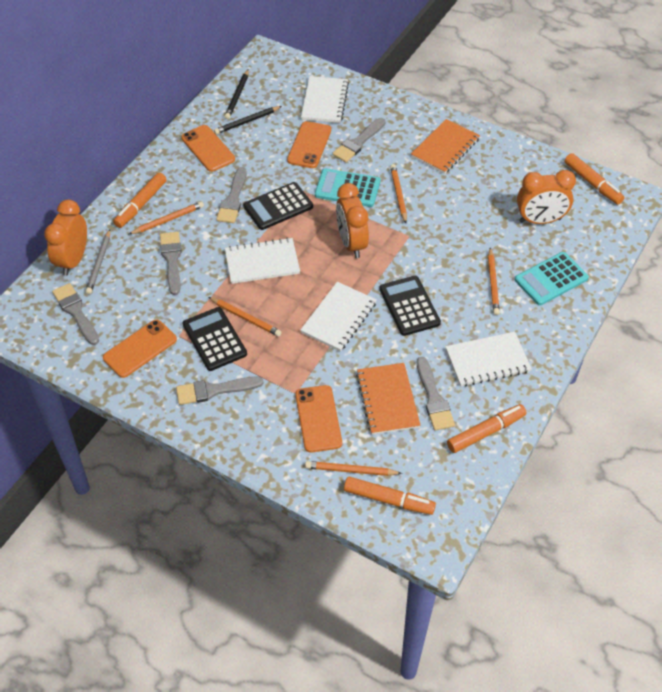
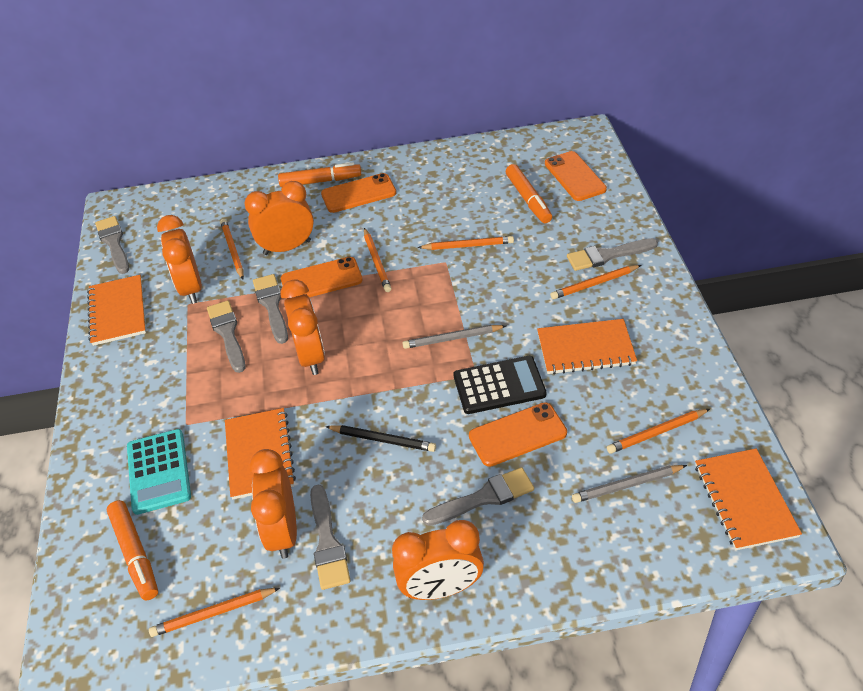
black calculator: 3 -> 1
black pencil: 2 -> 1
grey pencil: 1 -> 2
orange clock: 3 -> 5
orange marker: 4 -> 3
orange notebook: 2 -> 4
orange pencil: 5 -> 6
turquoise calculator: 2 -> 1
white notebook: 4 -> 0

